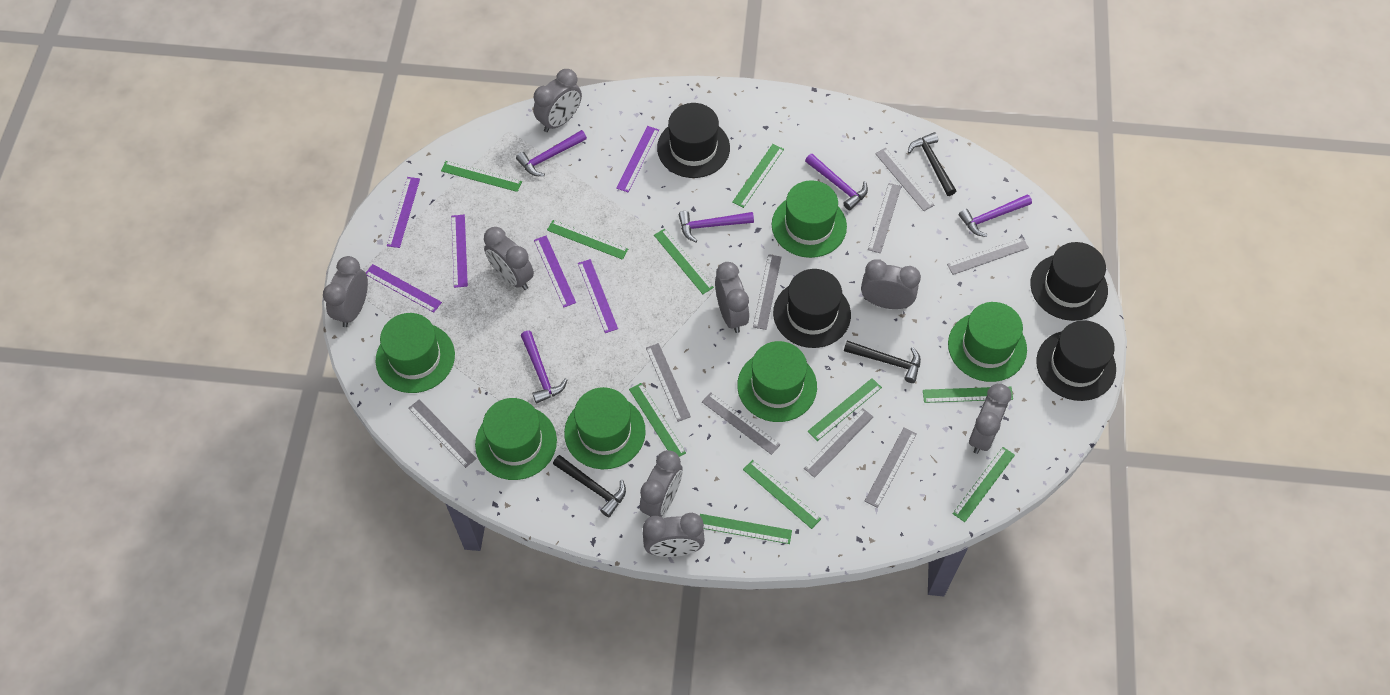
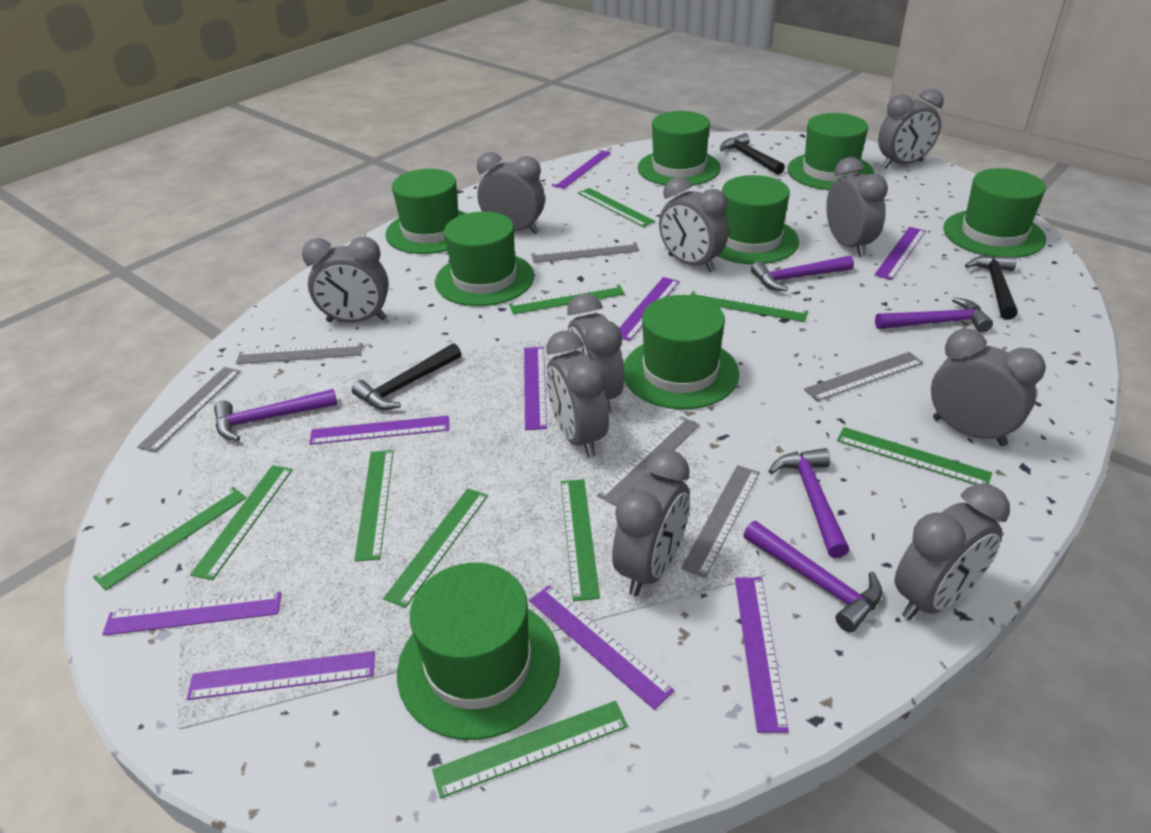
black hat: 4 -> 0
green hat: 6 -> 8
grey clock: 8 -> 10
grey ruler: 9 -> 6
purple ruler: 6 -> 9

